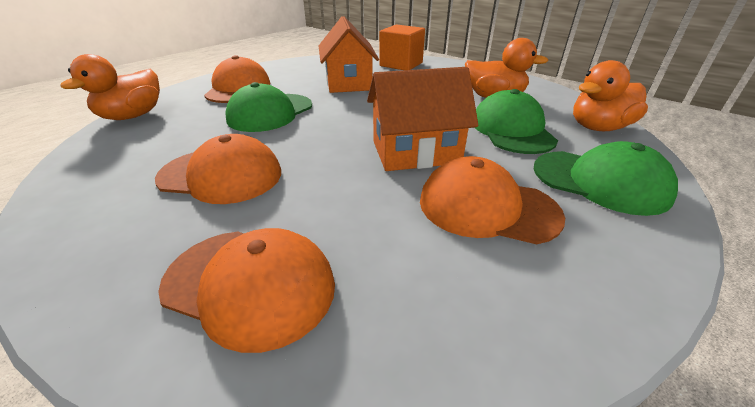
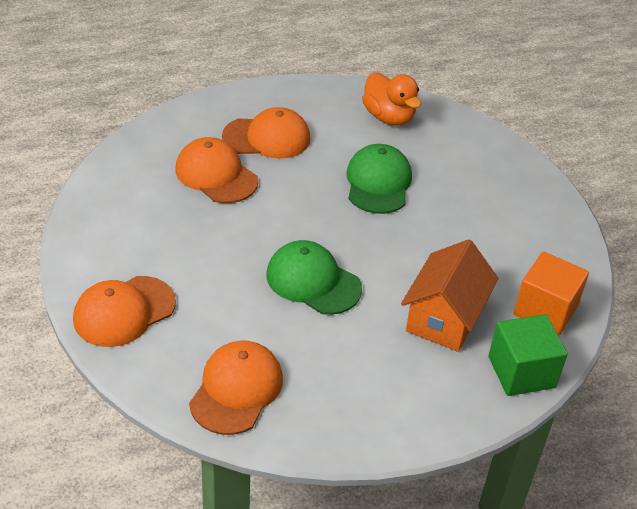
green cap: 3 -> 2
green cube: 0 -> 1
orange duck: 3 -> 1
orange house: 2 -> 1

